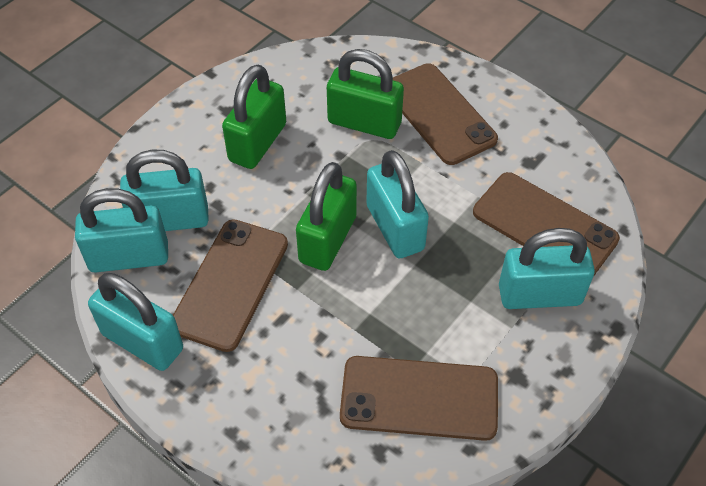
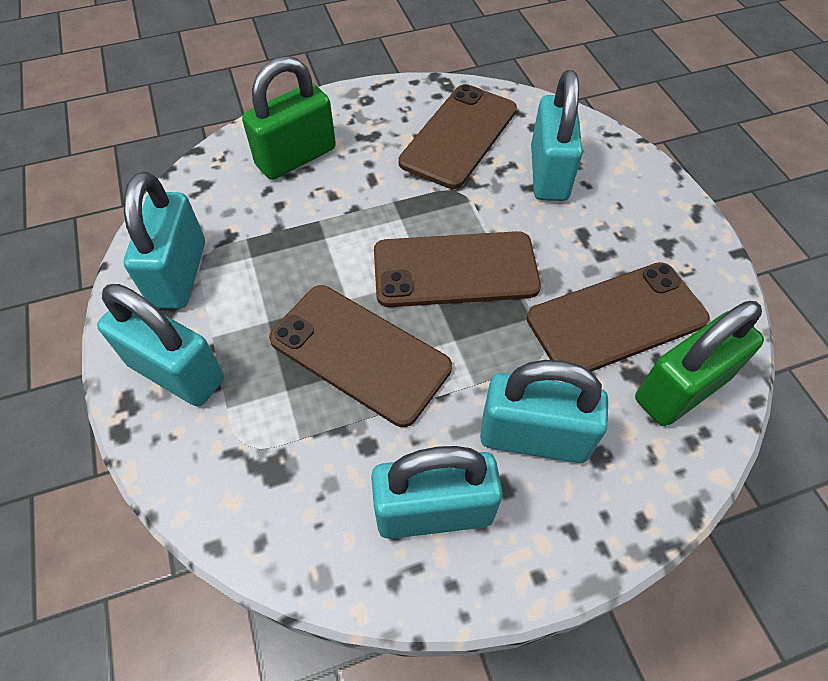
green padlock: 3 -> 2

